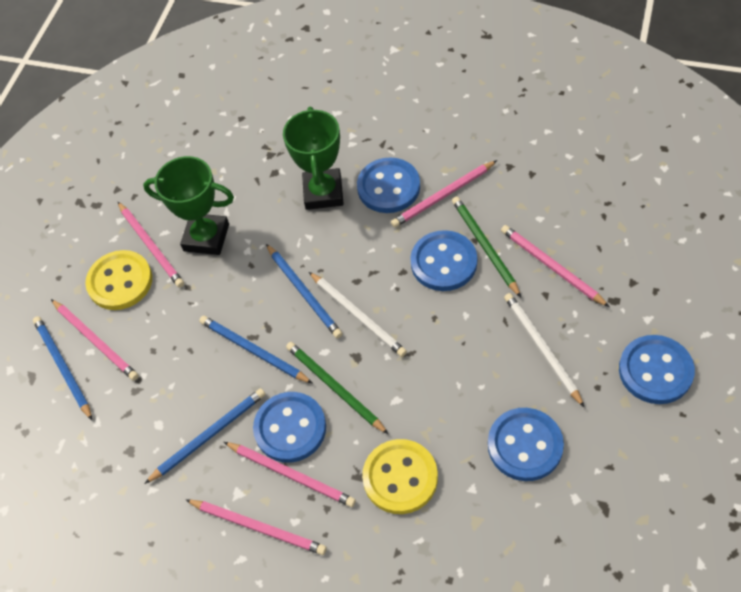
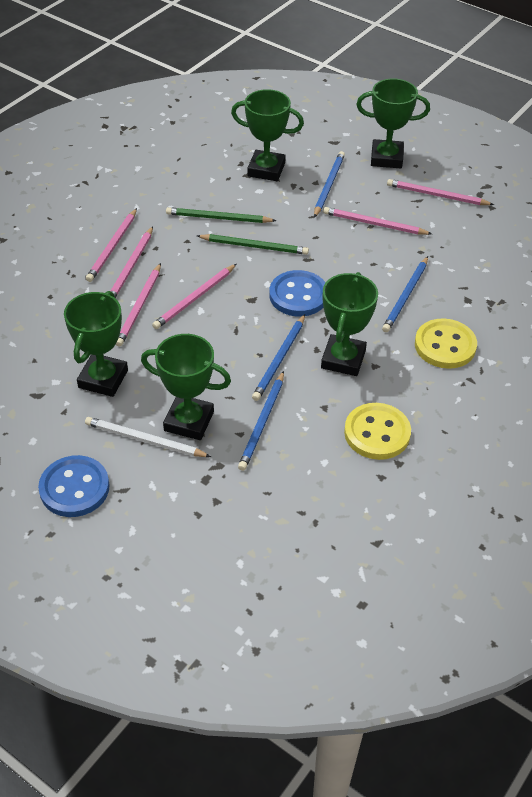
blue button: 5 -> 2
green trophy: 2 -> 5
white pencil: 2 -> 1

